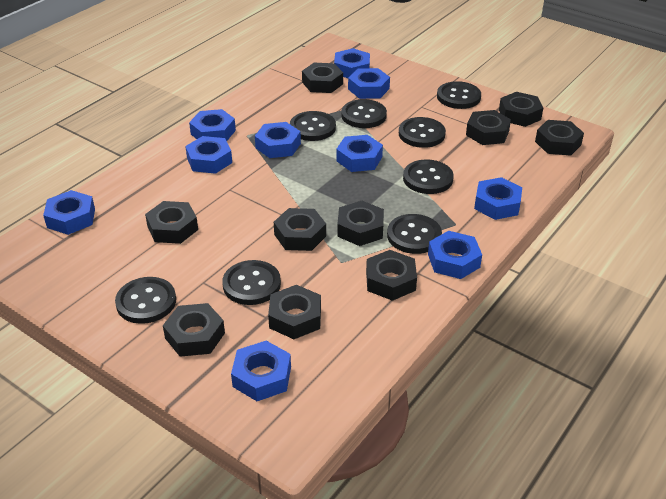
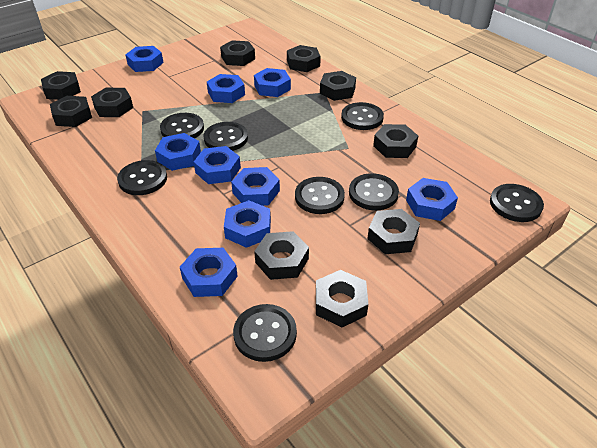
blue nut: 10 -> 9

